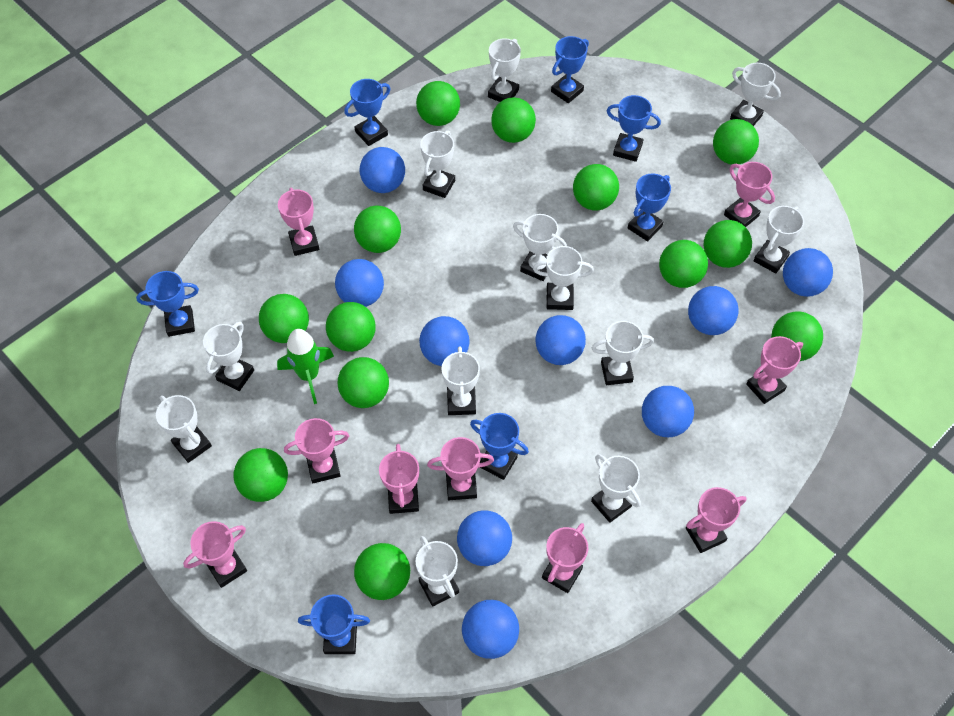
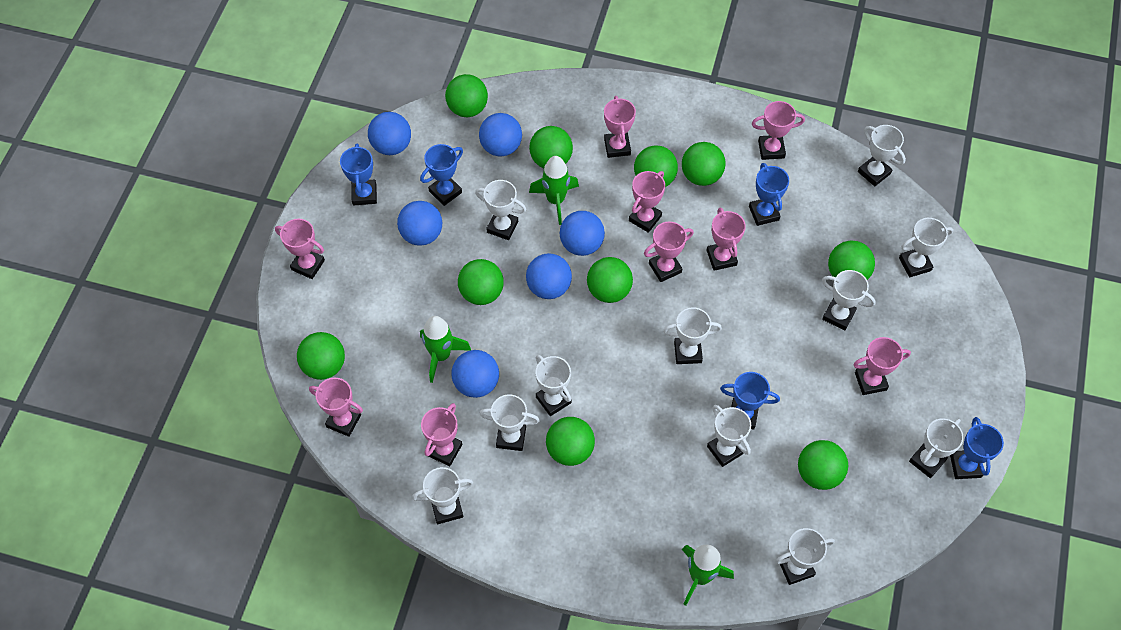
blue ball: 9 -> 6
blue trophy: 7 -> 5
green ball: 13 -> 10
green rocket: 1 -> 3
white trophy: 12 -> 11

